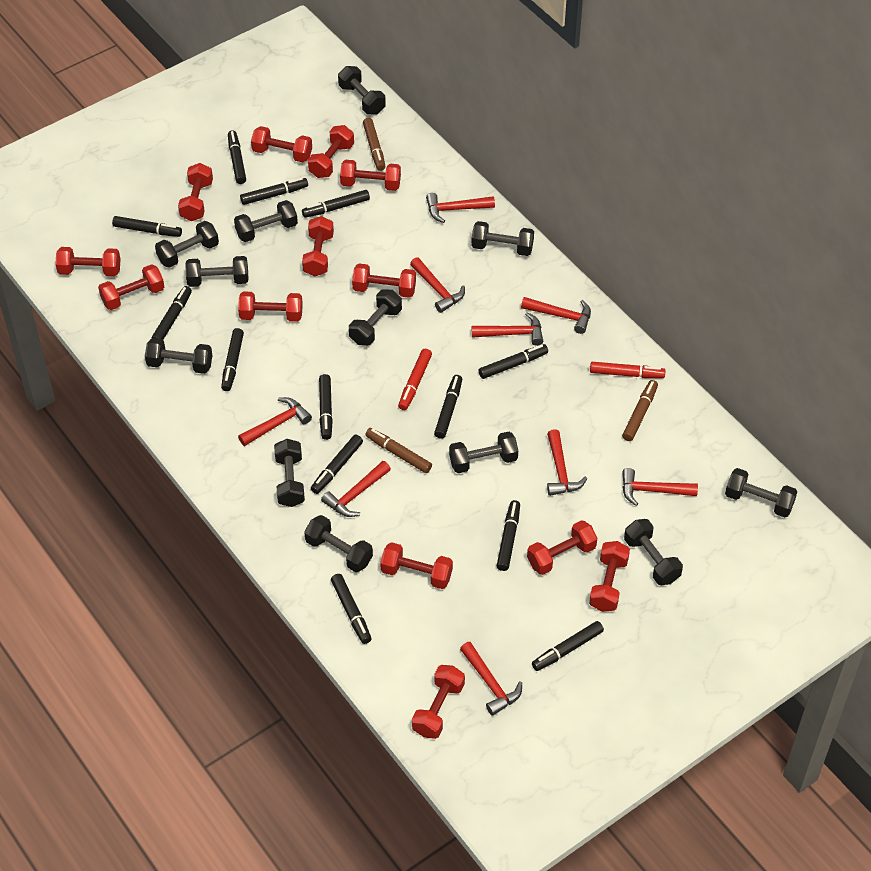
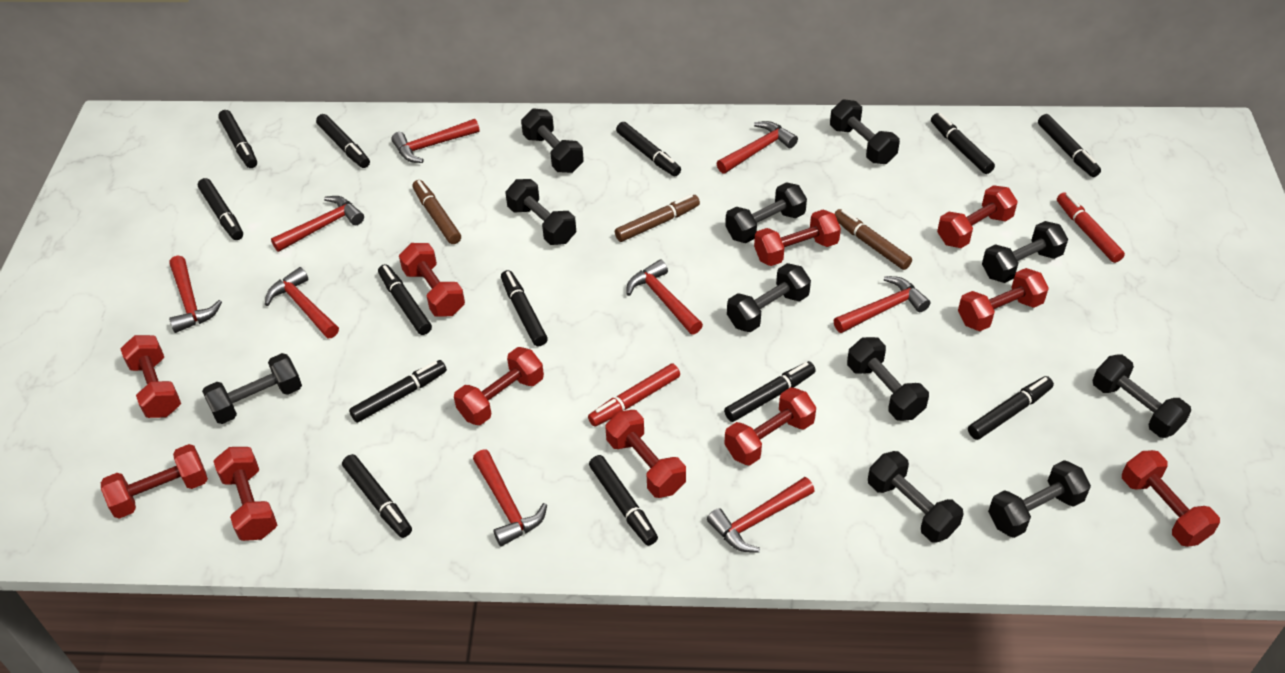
black dumbbell: 12 -> 11
red dumbbell: 13 -> 11

